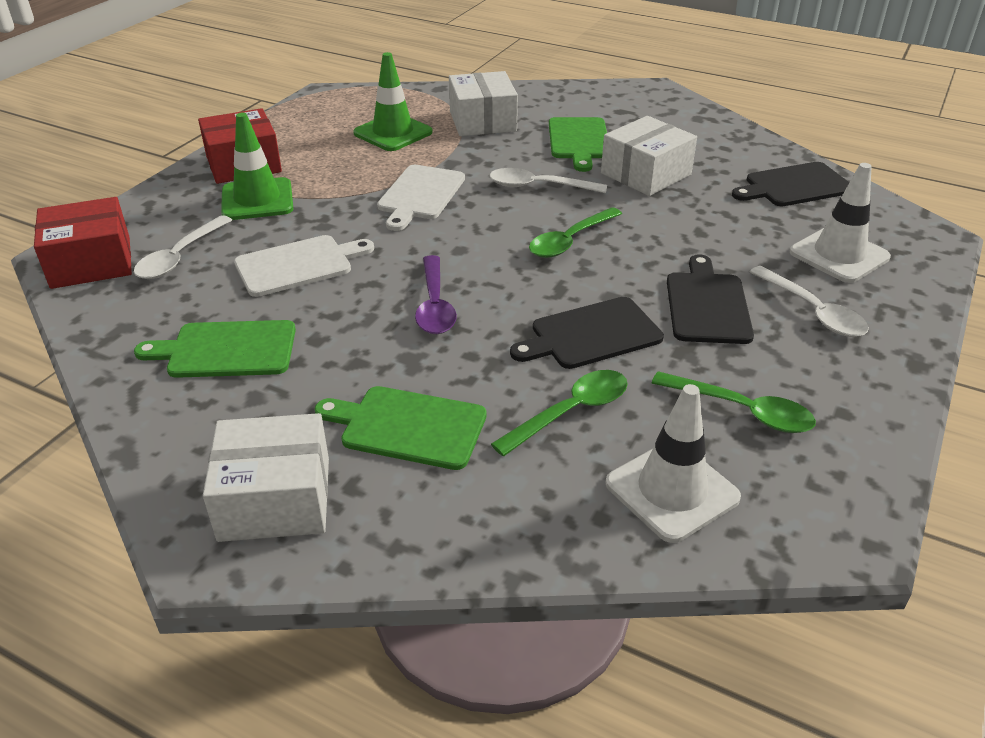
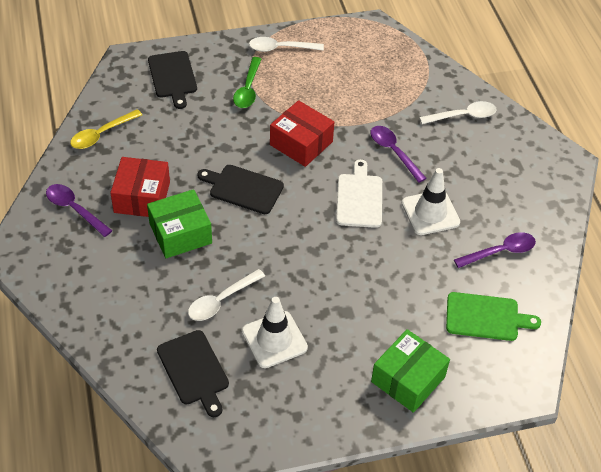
green box: 0 -> 2
green cutting board: 3 -> 1
green spoon: 3 -> 1
green traffic cone: 2 -> 0
purple spoon: 1 -> 3
white box: 3 -> 0
white cutting board: 2 -> 1
yellow spoon: 0 -> 1

